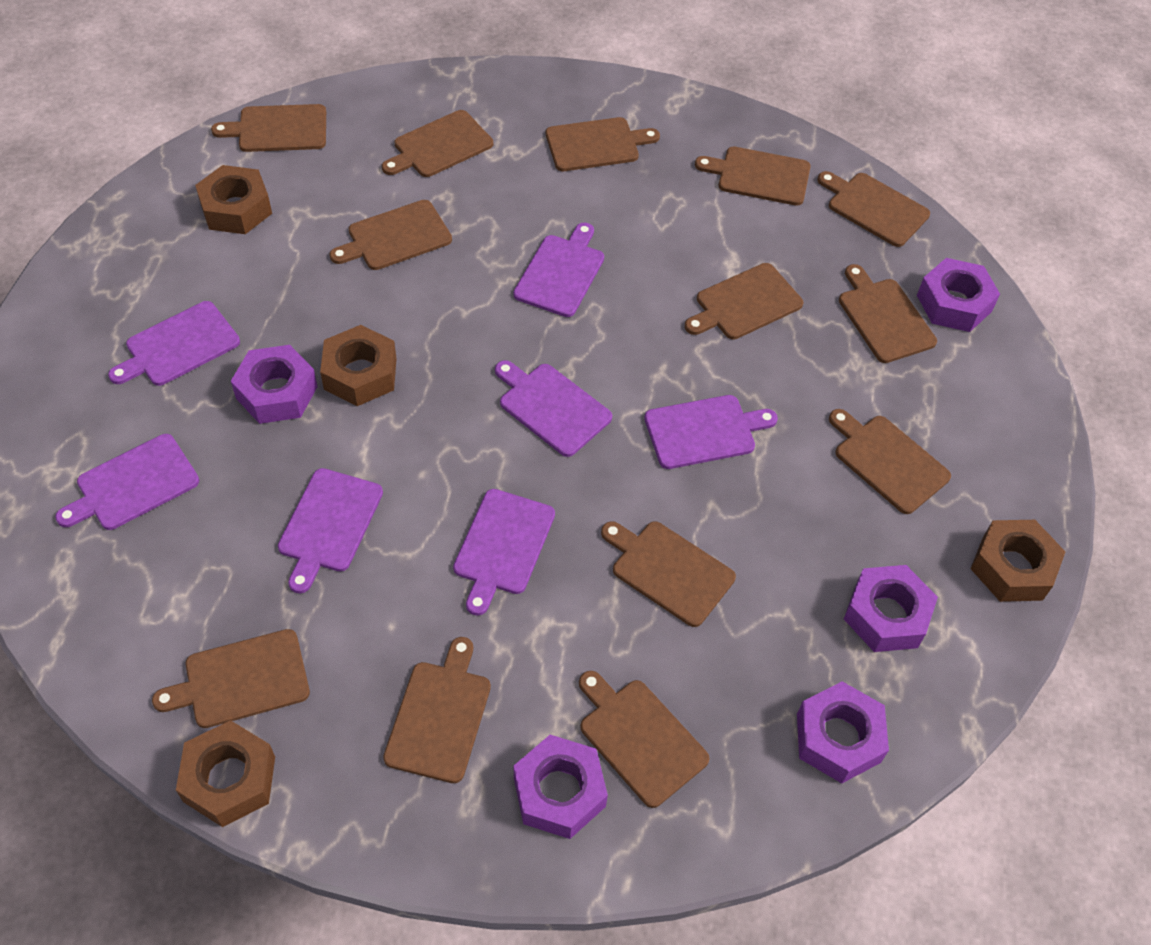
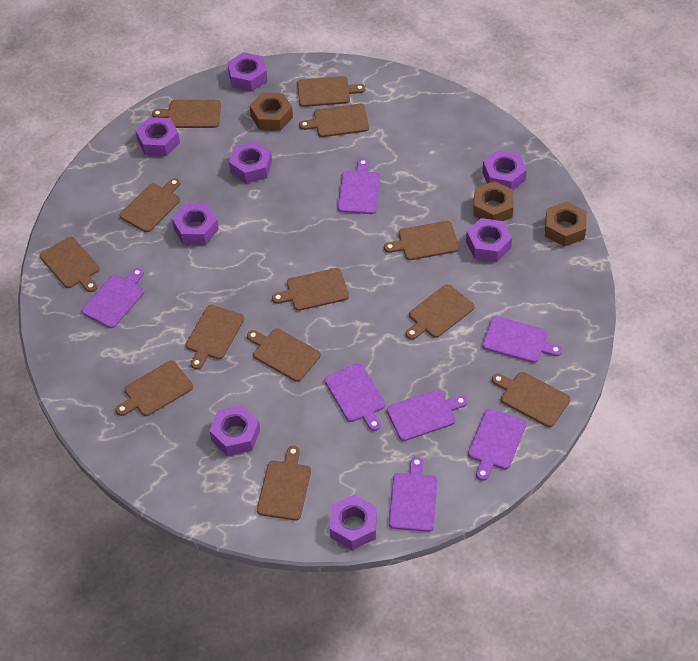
brown nut: 4 -> 3
purple nut: 5 -> 8

